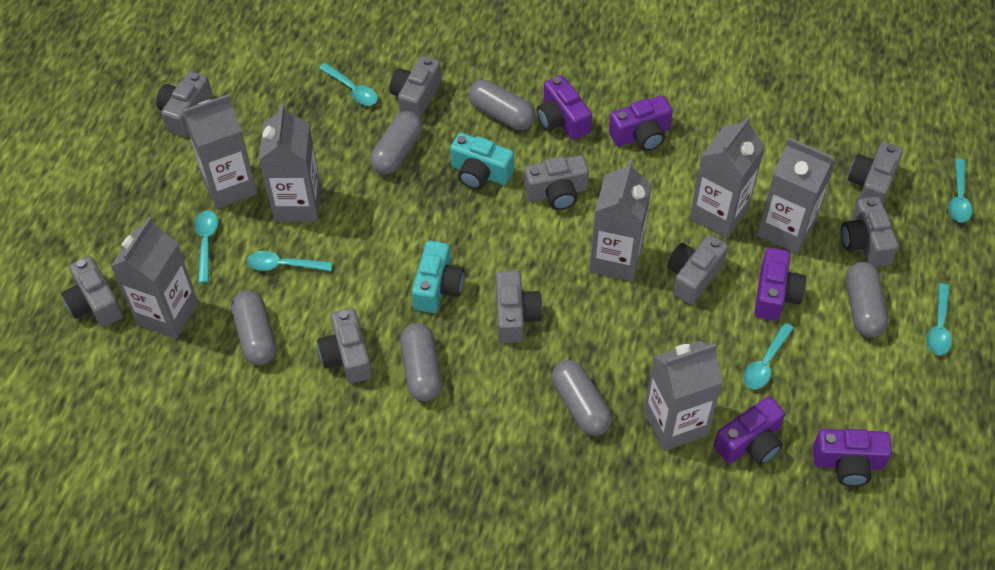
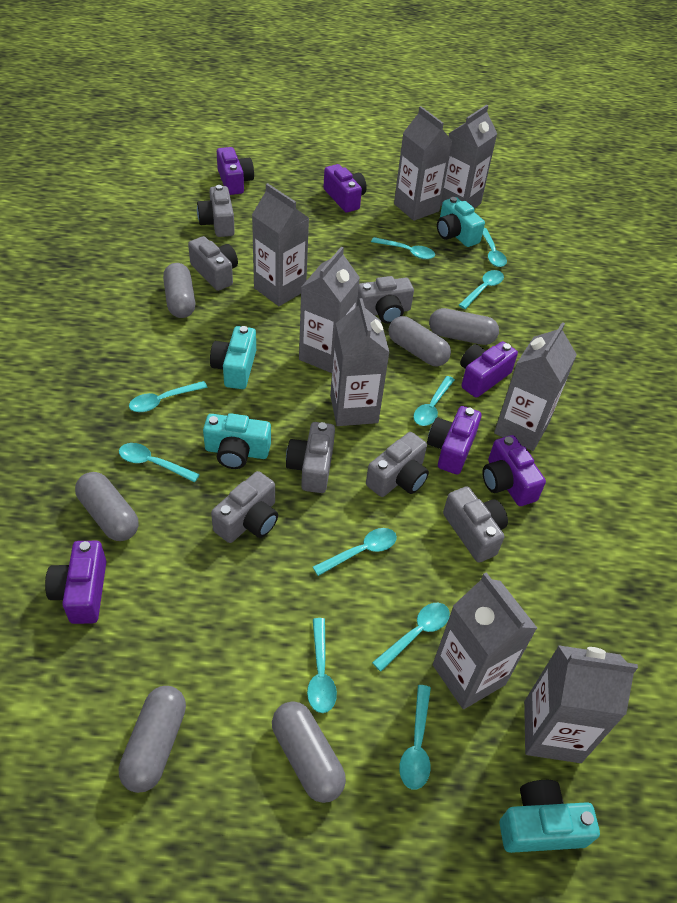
grey camera: 9 -> 7
grey carton: 7 -> 8
purple camera: 5 -> 6
turquoise camera: 2 -> 4
turquoise spoon: 6 -> 10

